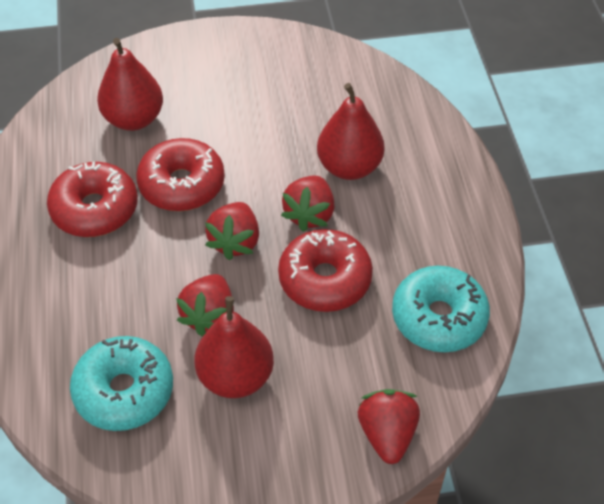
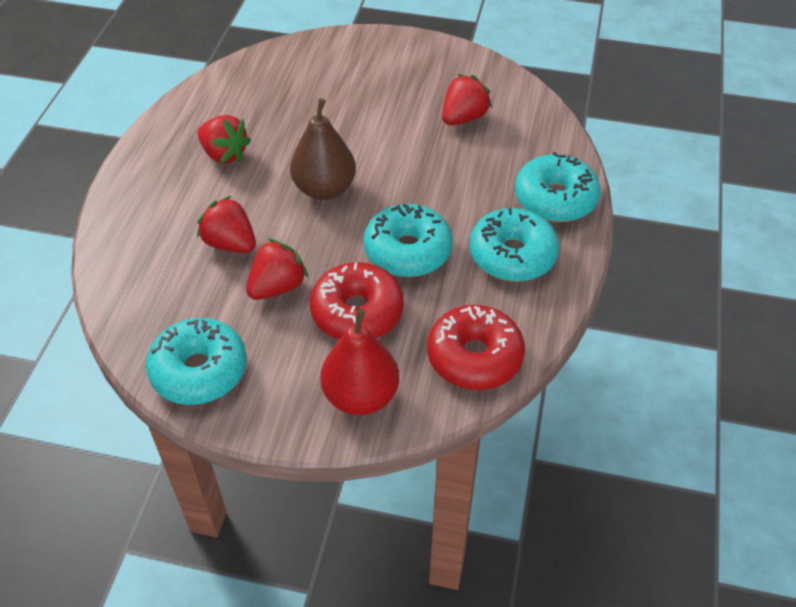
brown pear: 0 -> 1
red donut: 3 -> 2
red pear: 3 -> 1
turquoise donut: 2 -> 4

